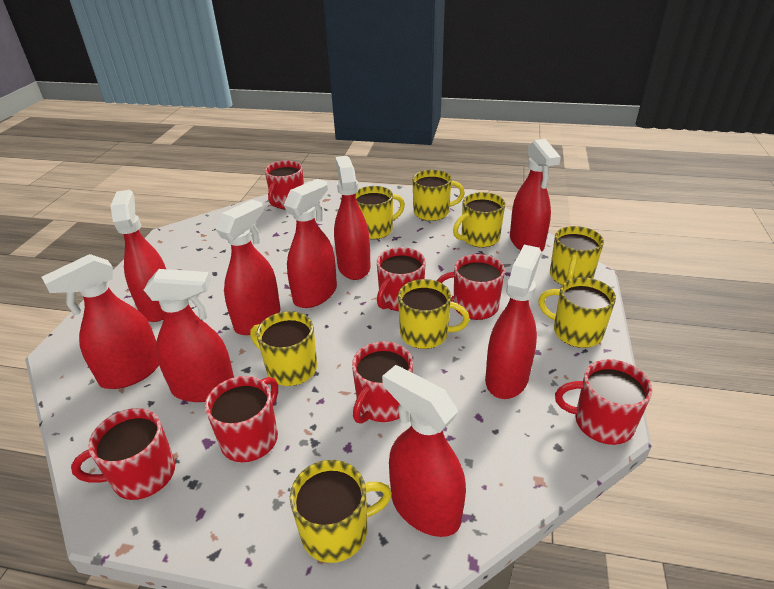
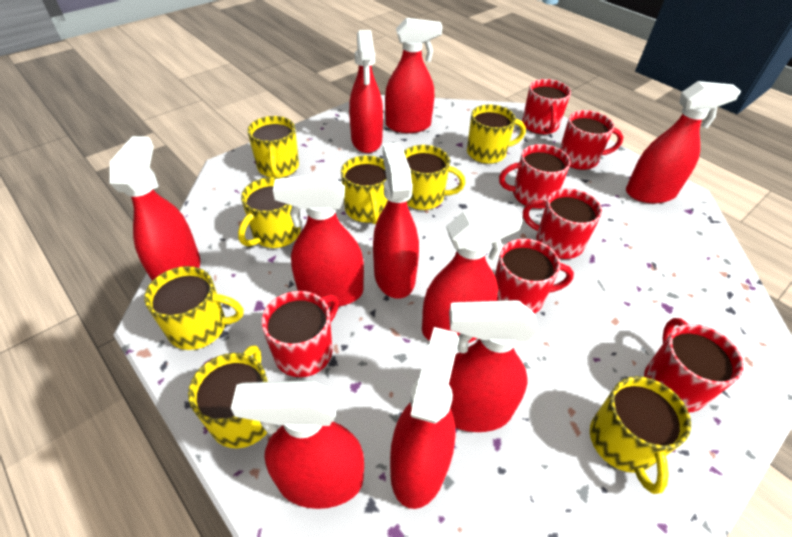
red spray bottle: 9 -> 10

